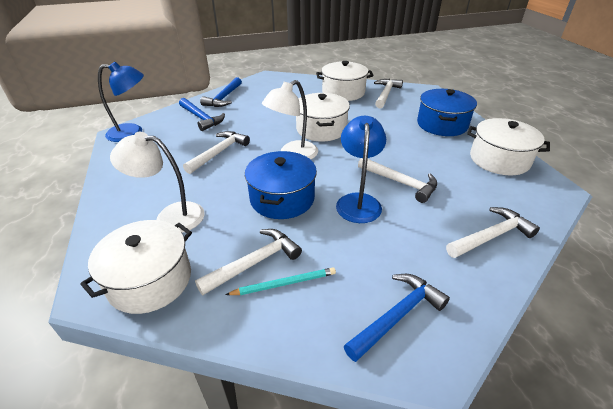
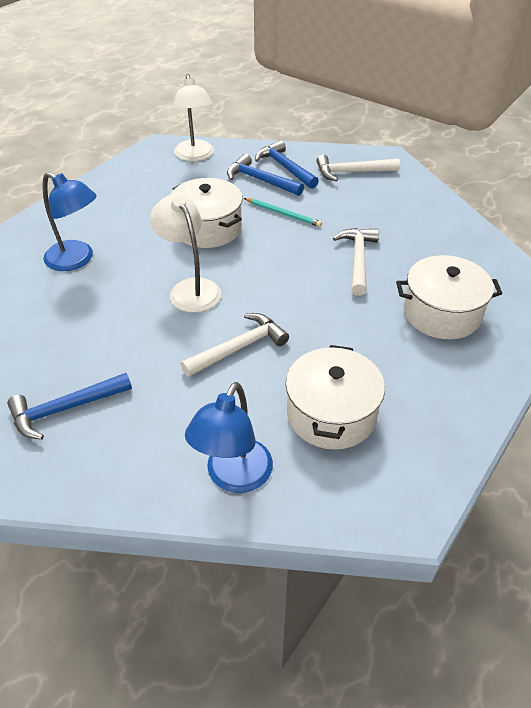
blue pot: 2 -> 0
white hammer: 5 -> 3
white pot: 4 -> 3

